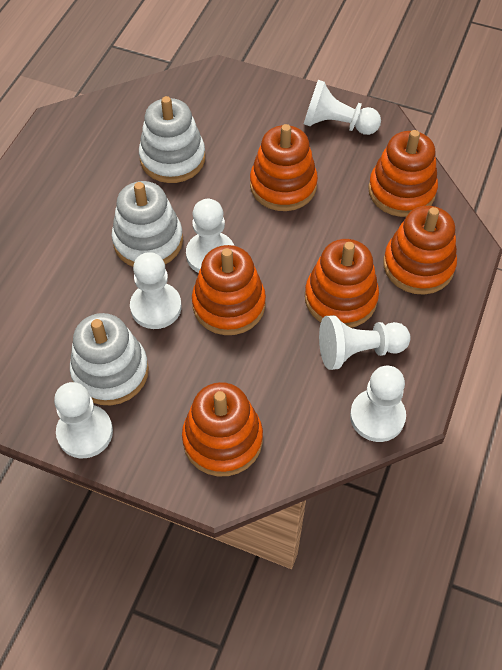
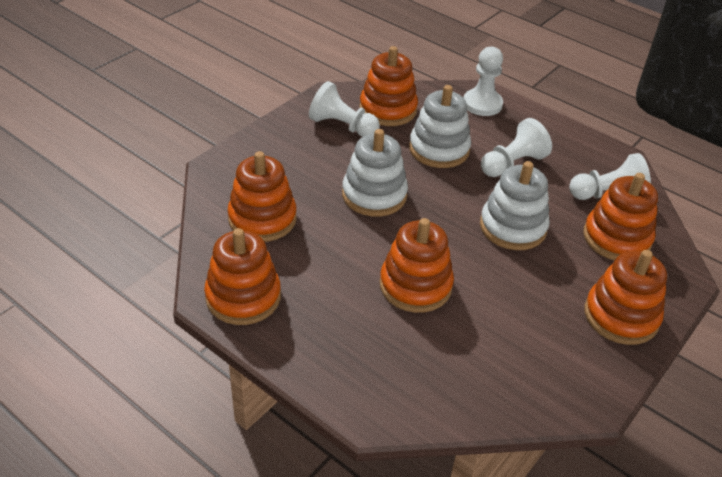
white pawn: 6 -> 4

